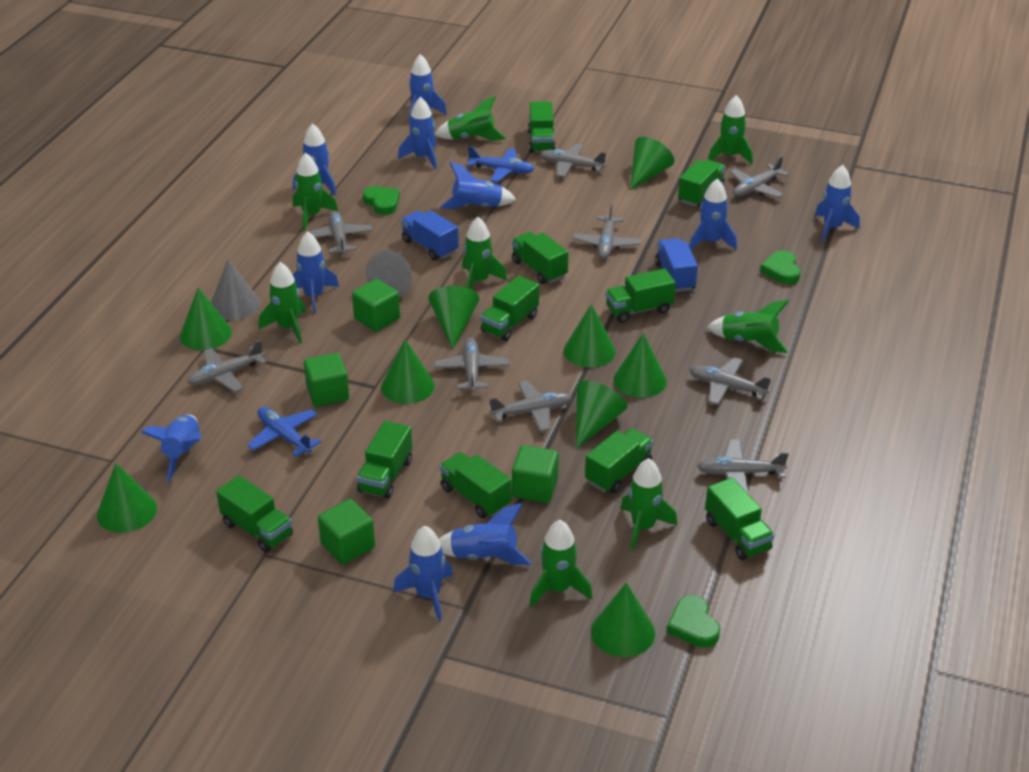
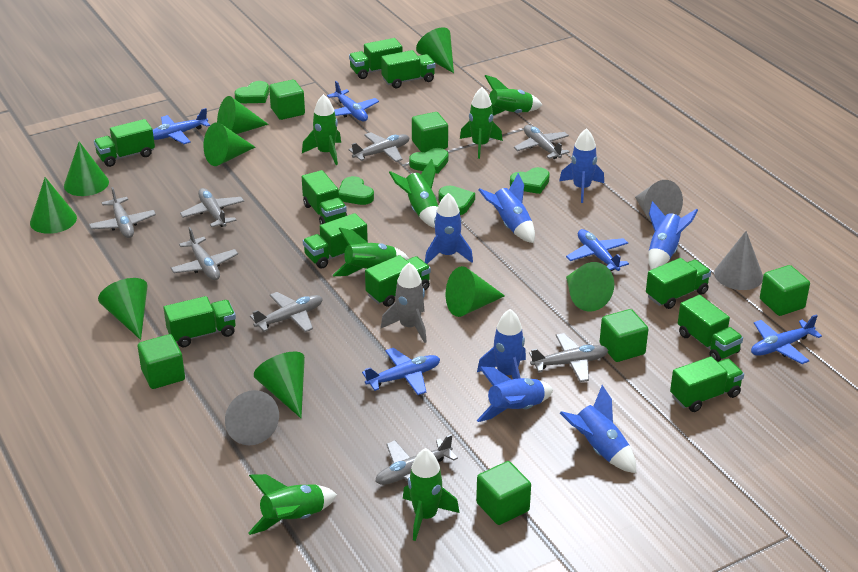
blue plane: 2 -> 5
blue rocket: 10 -> 7
blue truck: 2 -> 0
green cube: 4 -> 6
green heart: 3 -> 5
green rocket: 8 -> 7
grey cone: 2 -> 3
grey plane: 9 -> 8
grey rocket: 0 -> 1

